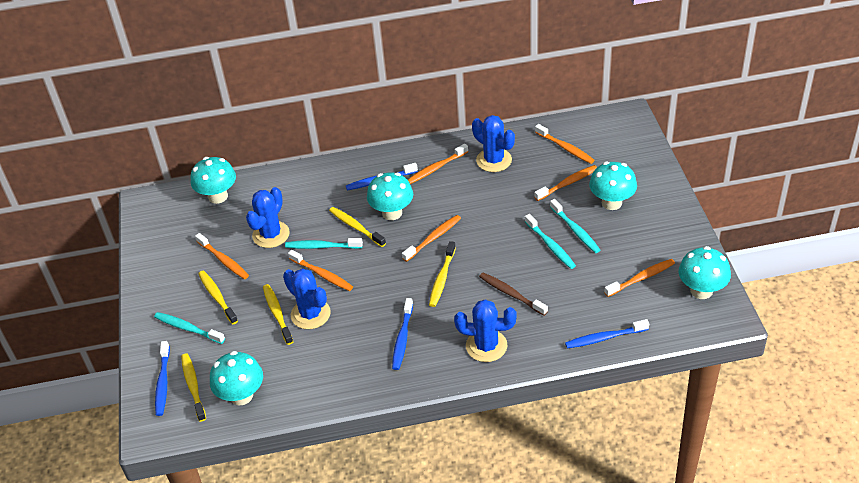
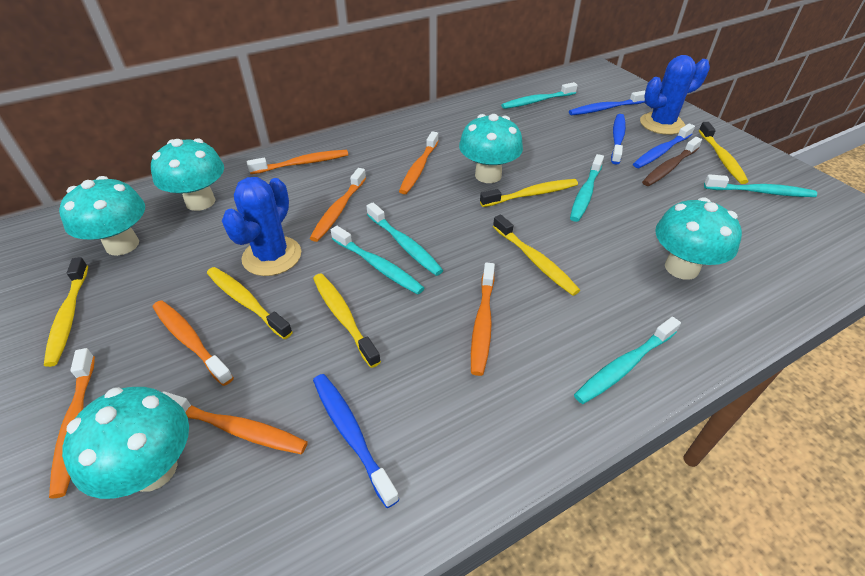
blue cactus: 4 -> 2
turquoise toothbrush: 4 -> 6
yellow toothbrush: 5 -> 6

